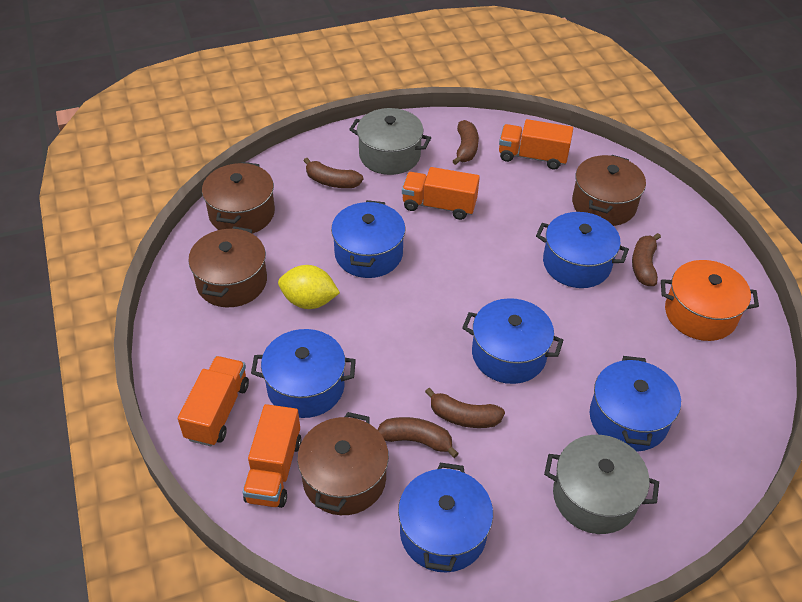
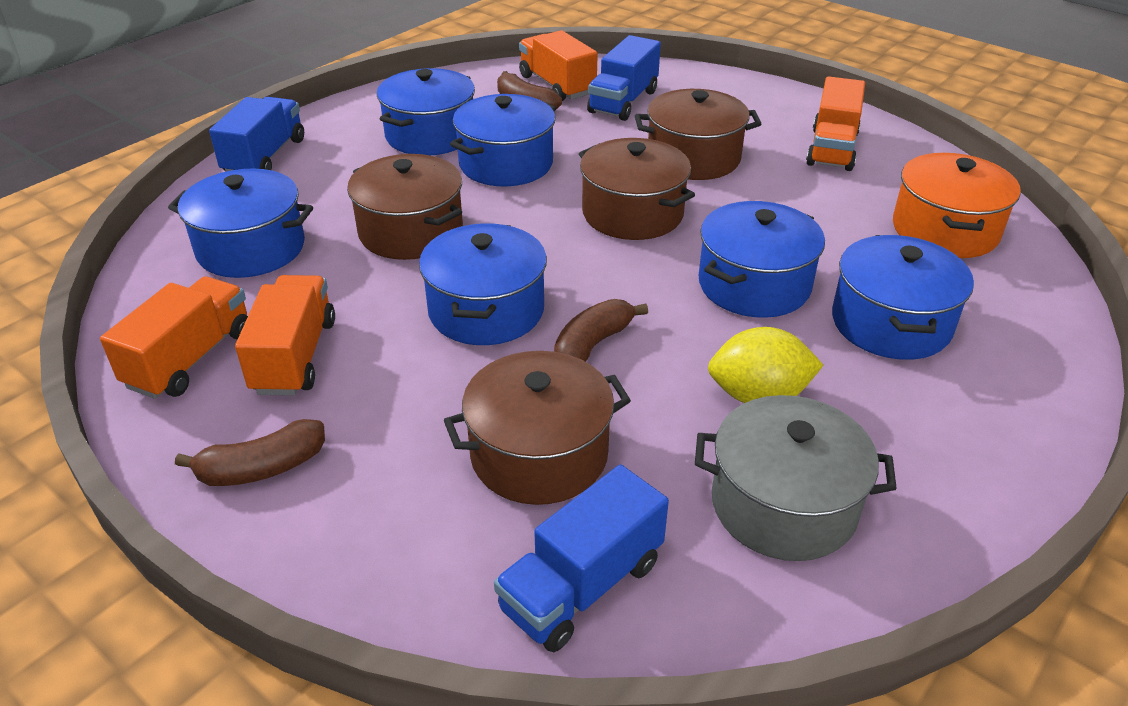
blue truck: 0 -> 3
brown banana: 5 -> 3
grey pot: 2 -> 1

